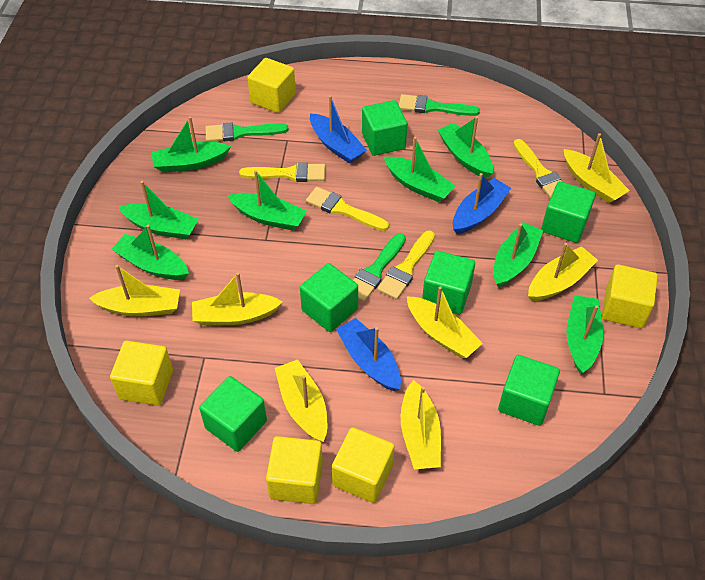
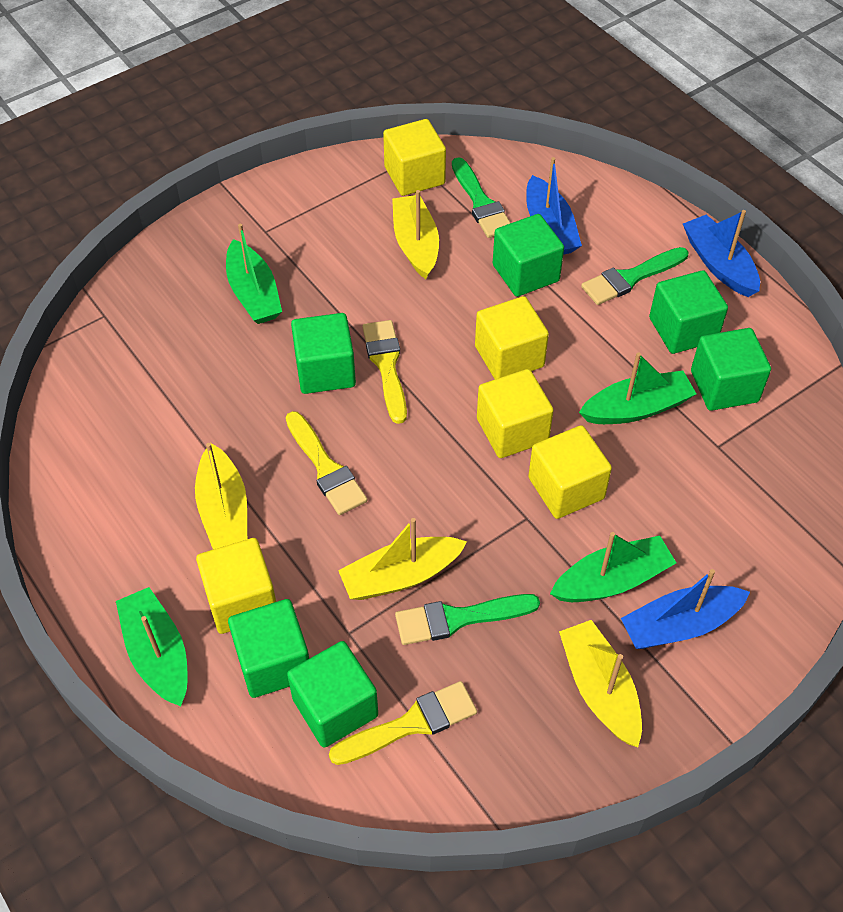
green boat: 8 -> 4
yellow boat: 7 -> 4
yellow brush: 4 -> 3

